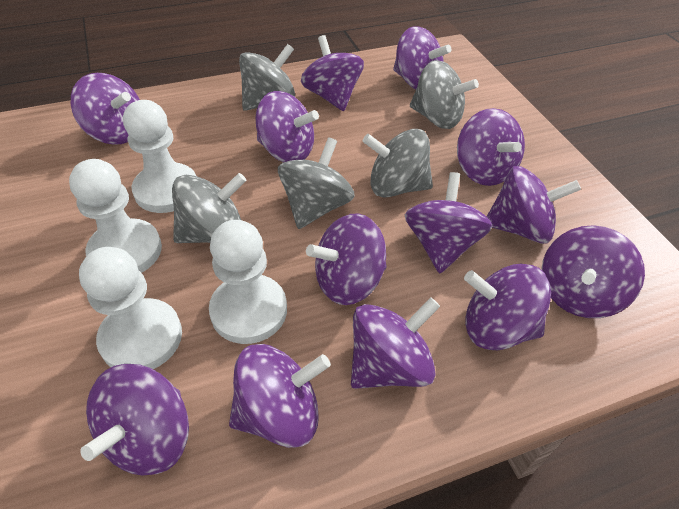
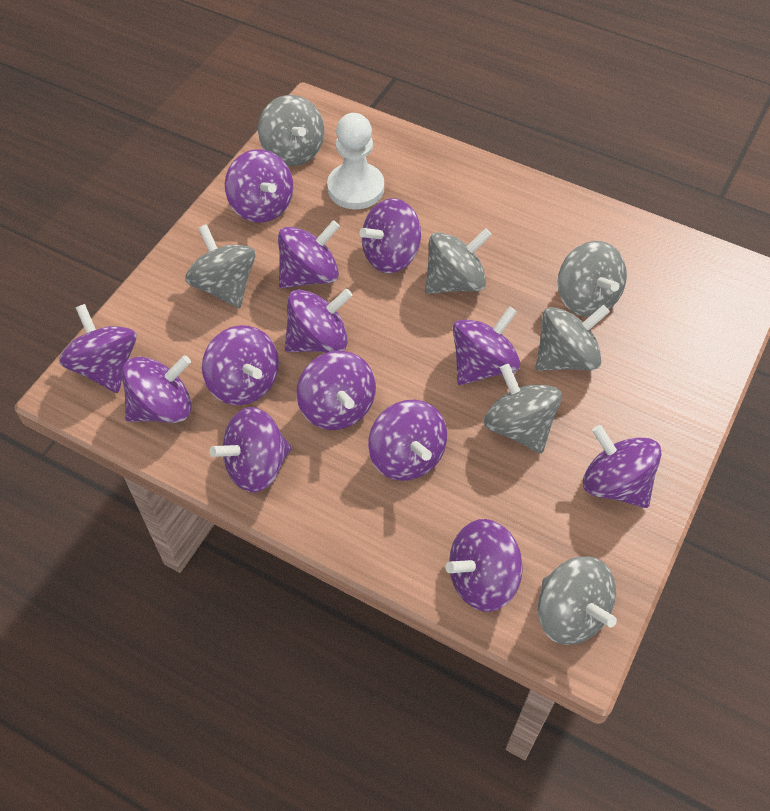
grey spinning top: 5 -> 7
white pawn: 4 -> 1

